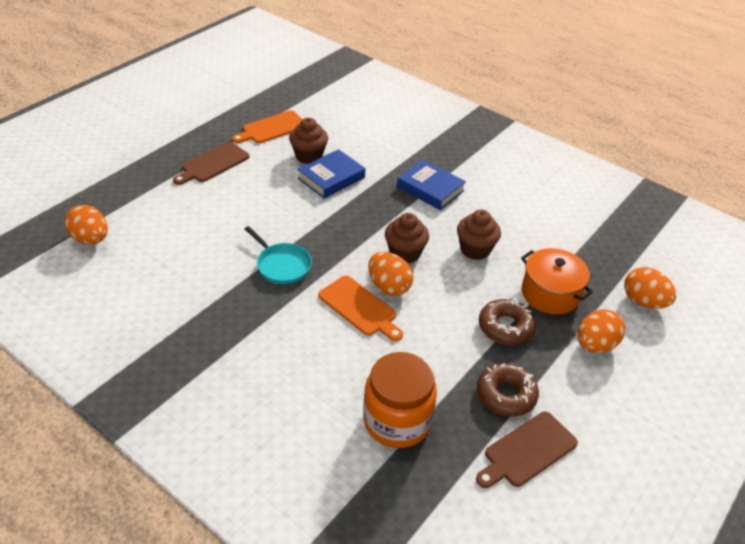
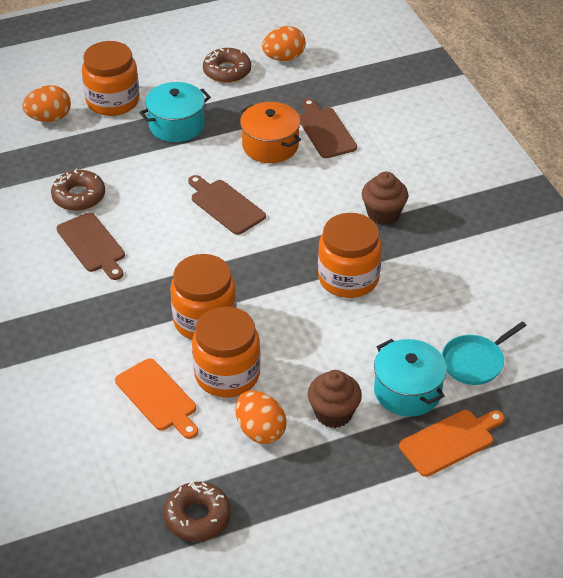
blue book: 2 -> 0
brown cupcake: 3 -> 2
brown cutting board: 2 -> 3
brown donut: 2 -> 3
orange egg: 4 -> 3
orange jar: 1 -> 4
turquoise pot: 0 -> 2

